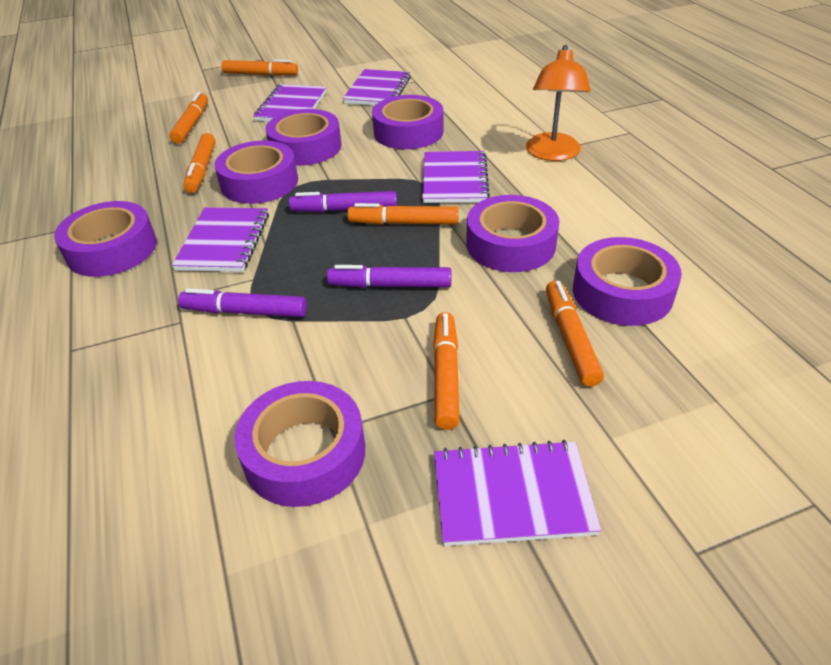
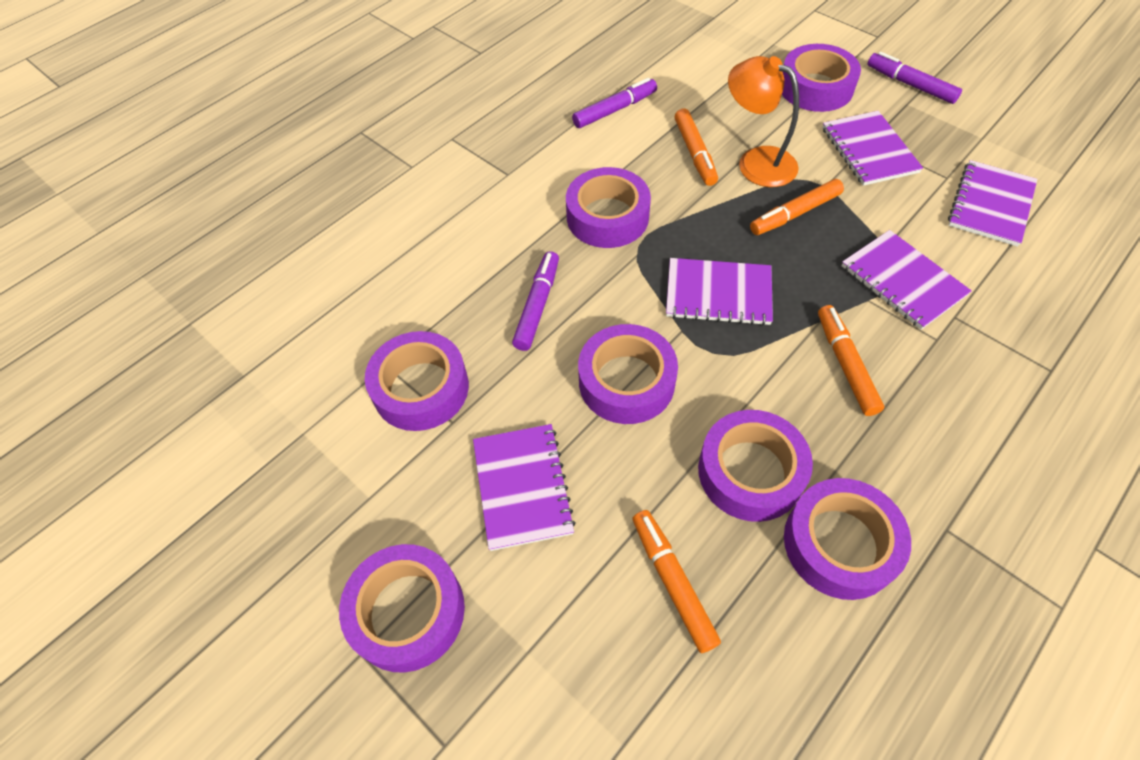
orange marker: 6 -> 4

